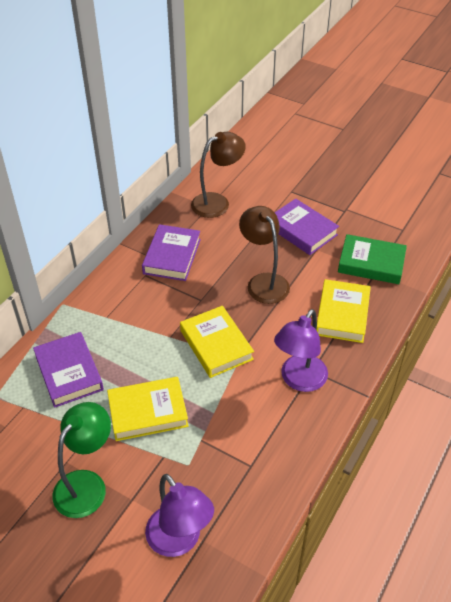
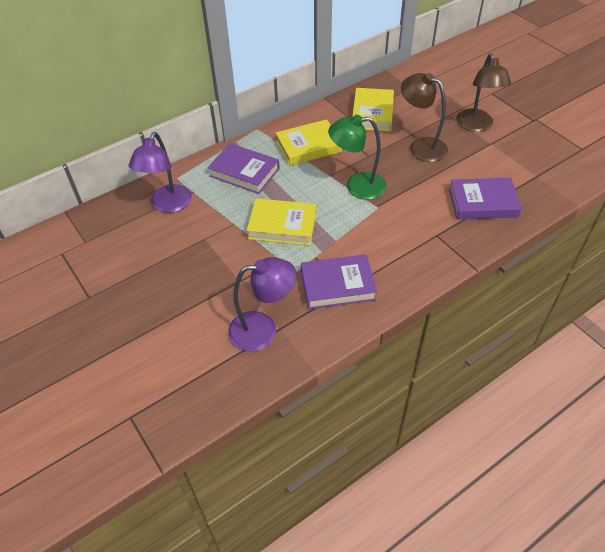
green book: 1 -> 0

